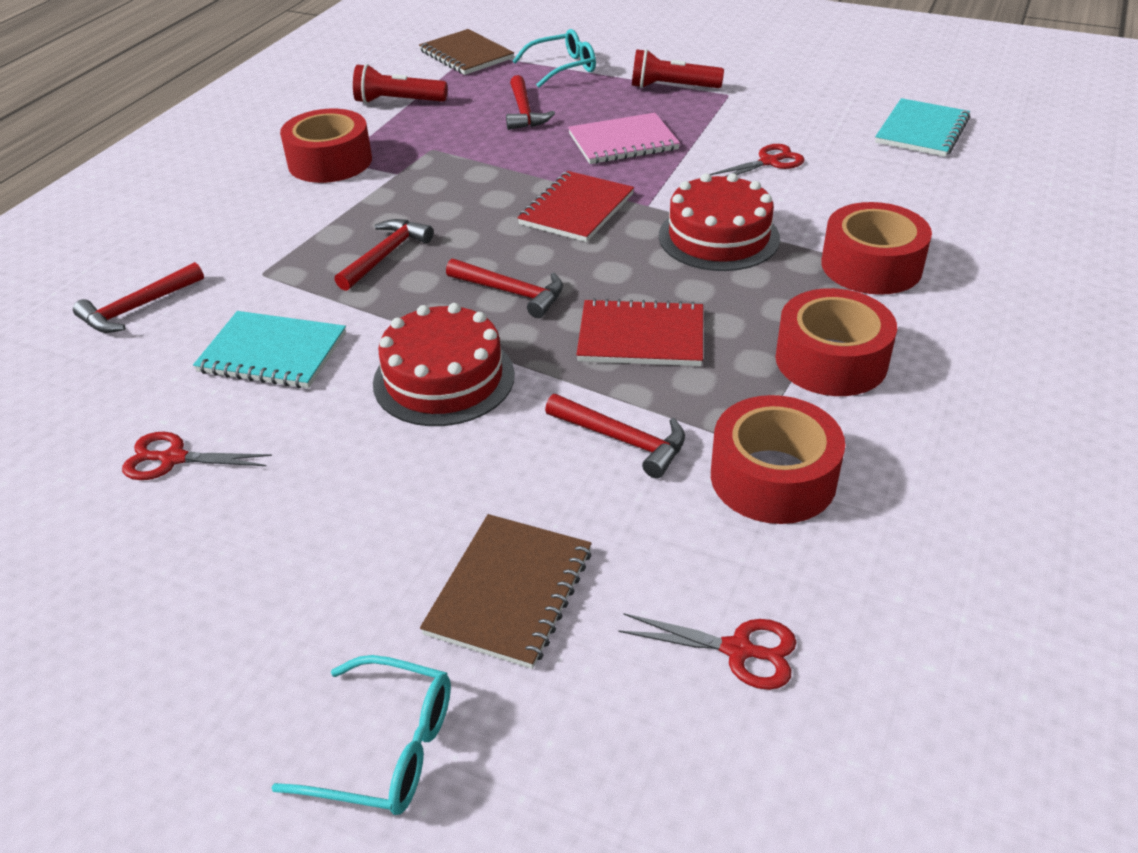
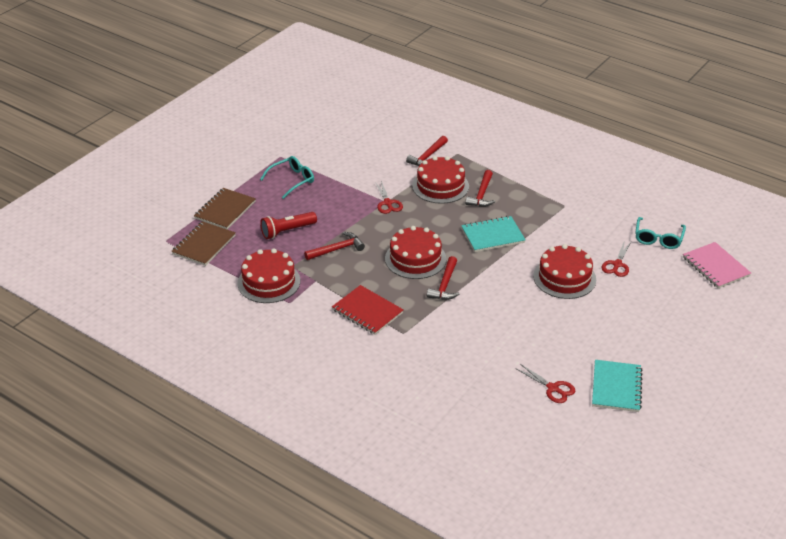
red cake: 2 -> 4
red flashlight: 2 -> 1
red hammer: 5 -> 4
red notebook: 2 -> 1
red tape: 4 -> 0

